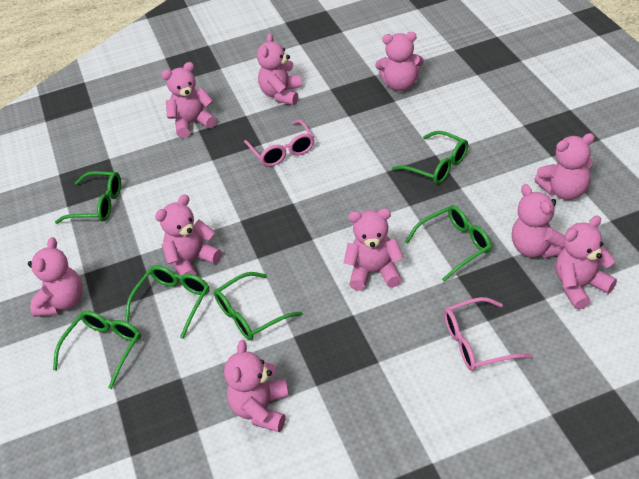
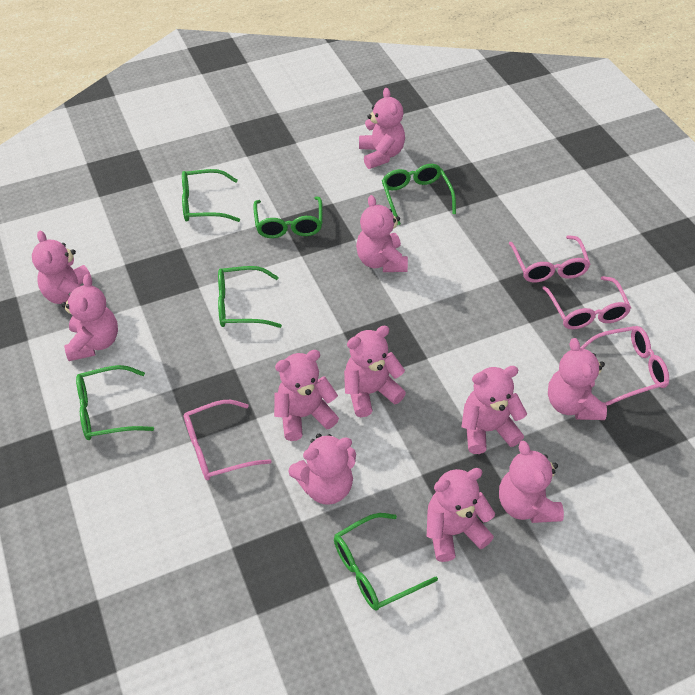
pink glasses: 2 -> 4
pink teddy bear: 10 -> 11

